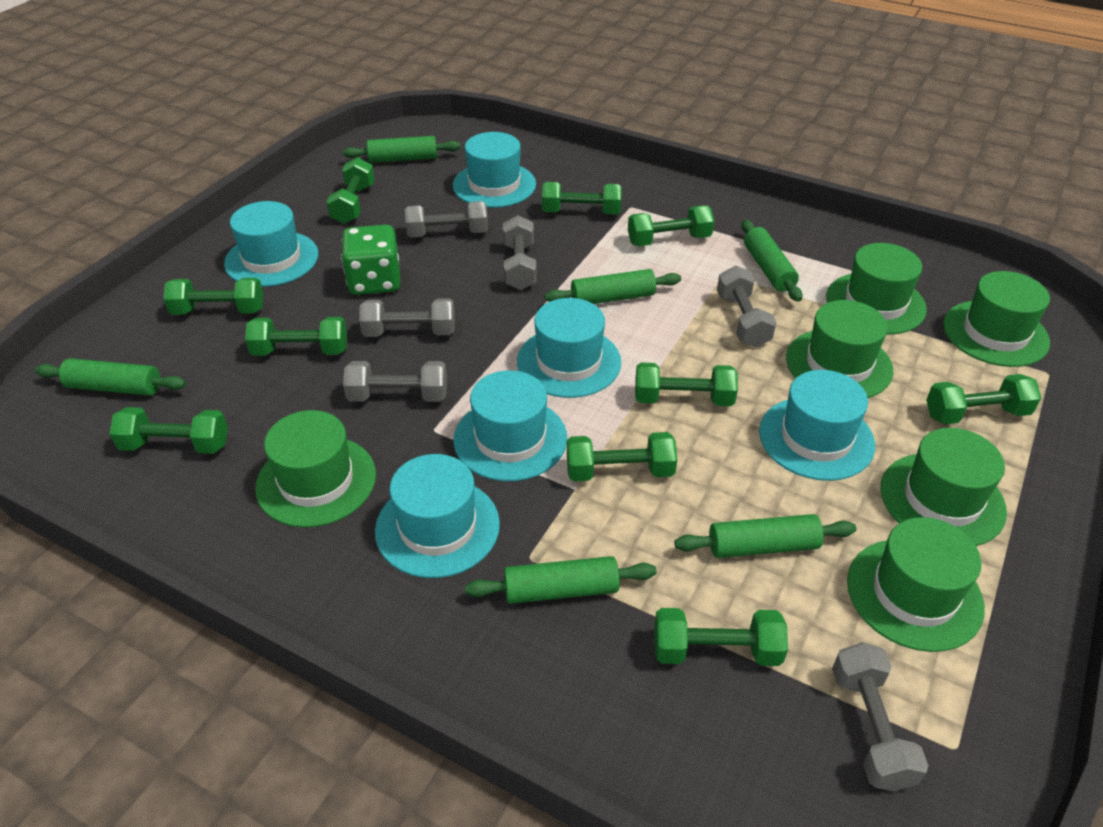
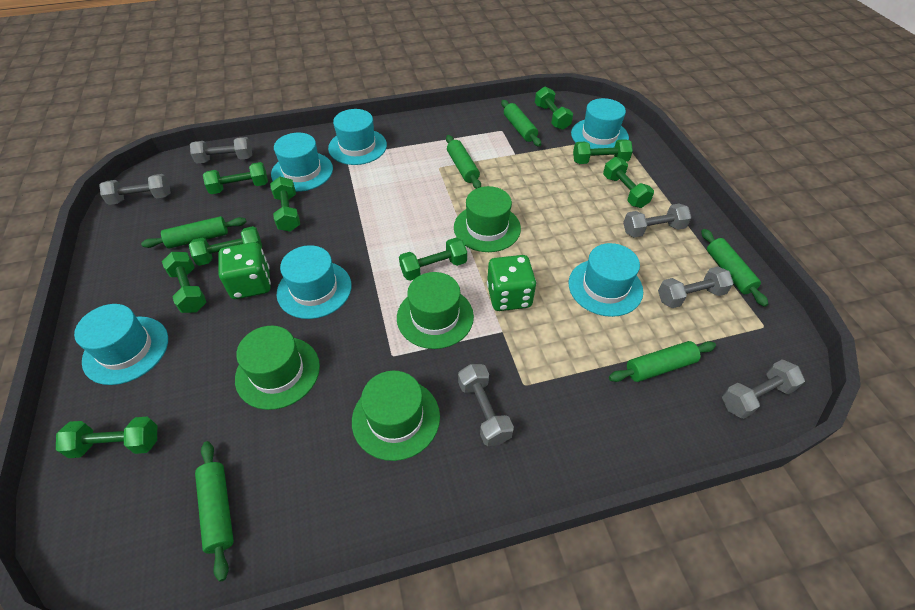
green dice: 1 -> 2
green dumbbell: 10 -> 9
green hat: 6 -> 4

